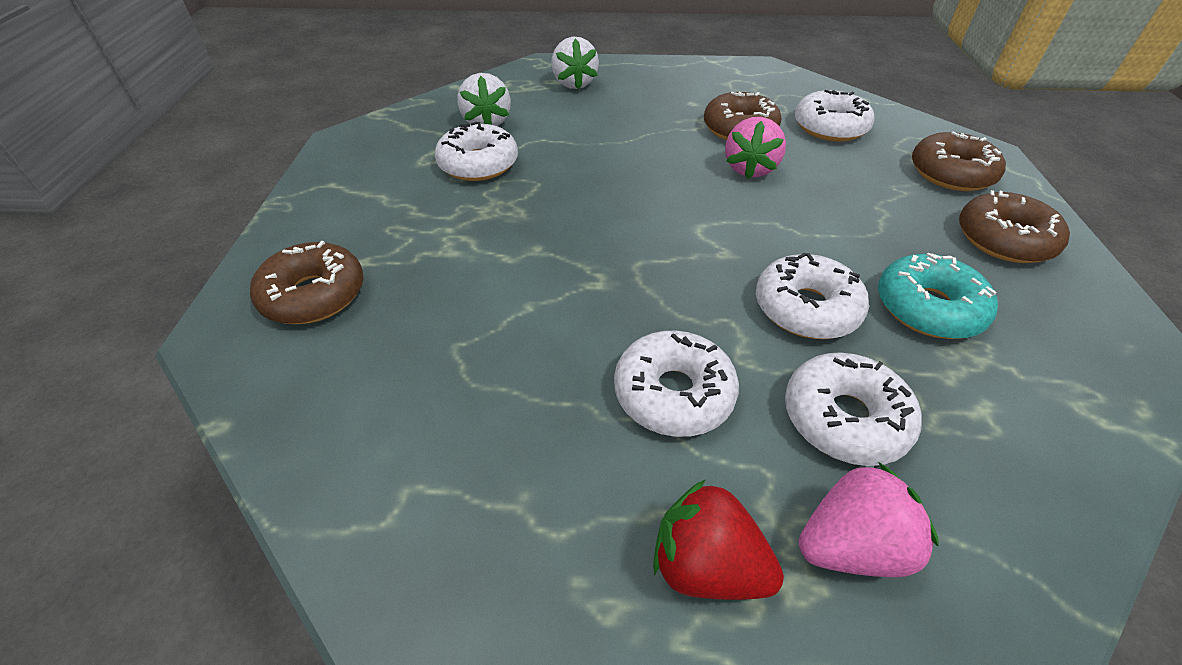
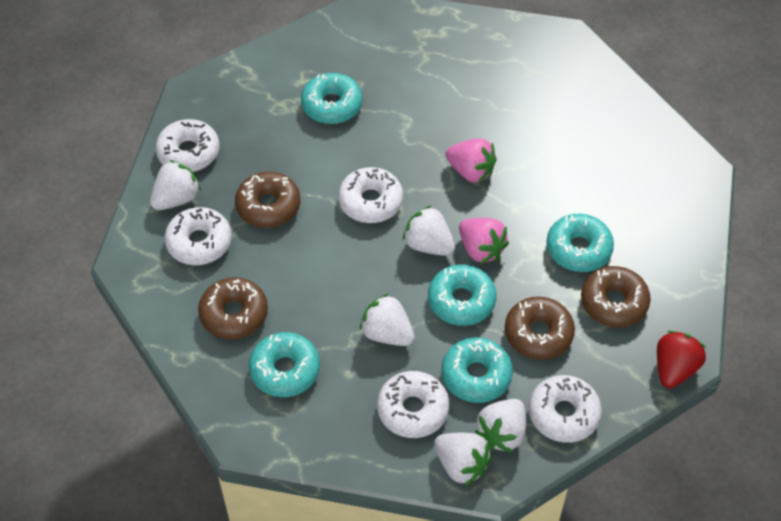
turquoise donut: 1 -> 5
white strawberry: 2 -> 5

